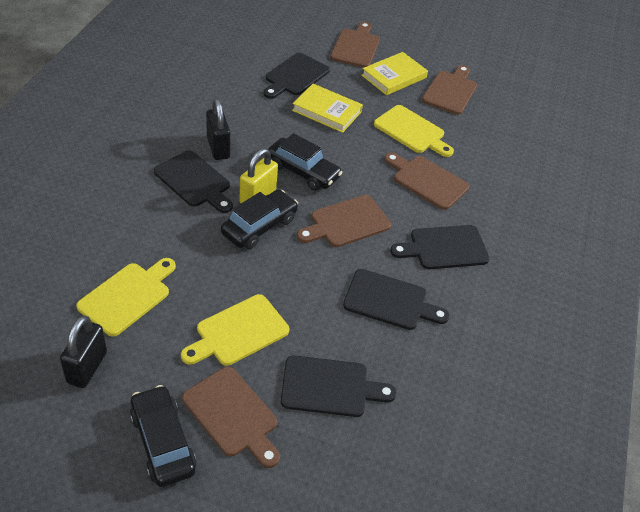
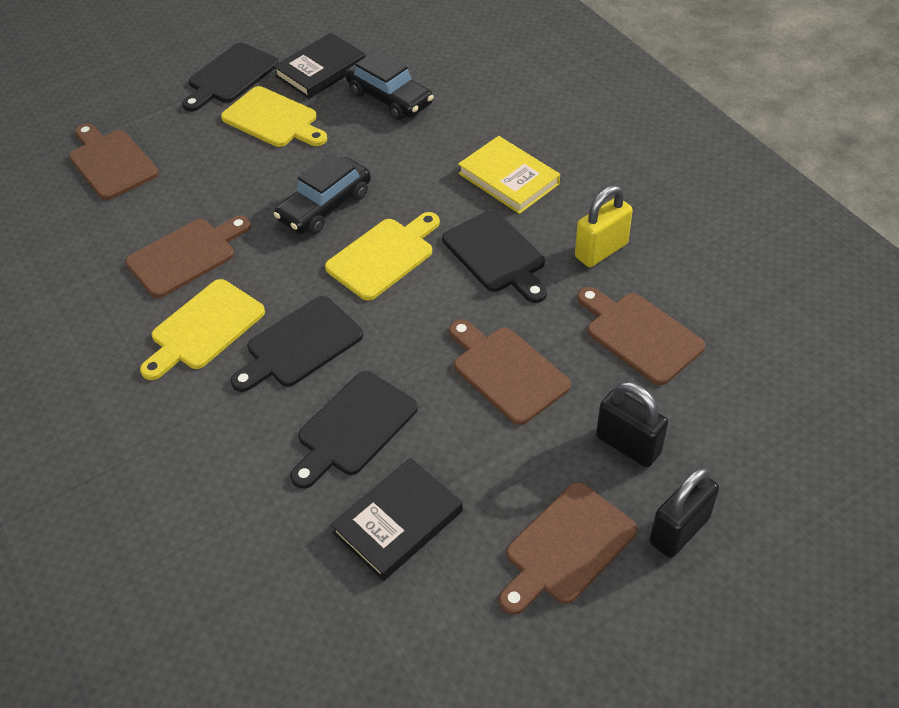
black book: 0 -> 2
black car: 3 -> 2
black cutting board: 5 -> 4
yellow book: 2 -> 1

